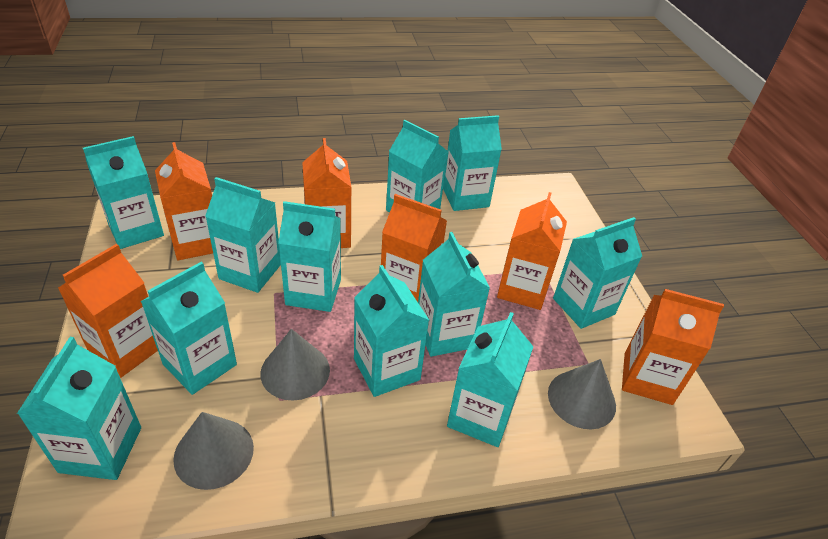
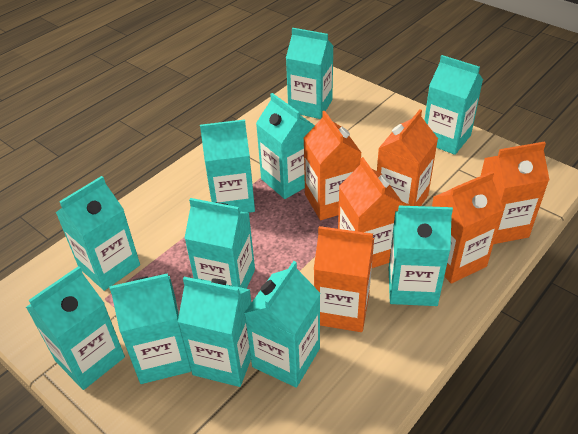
grey cone: 3 -> 0

